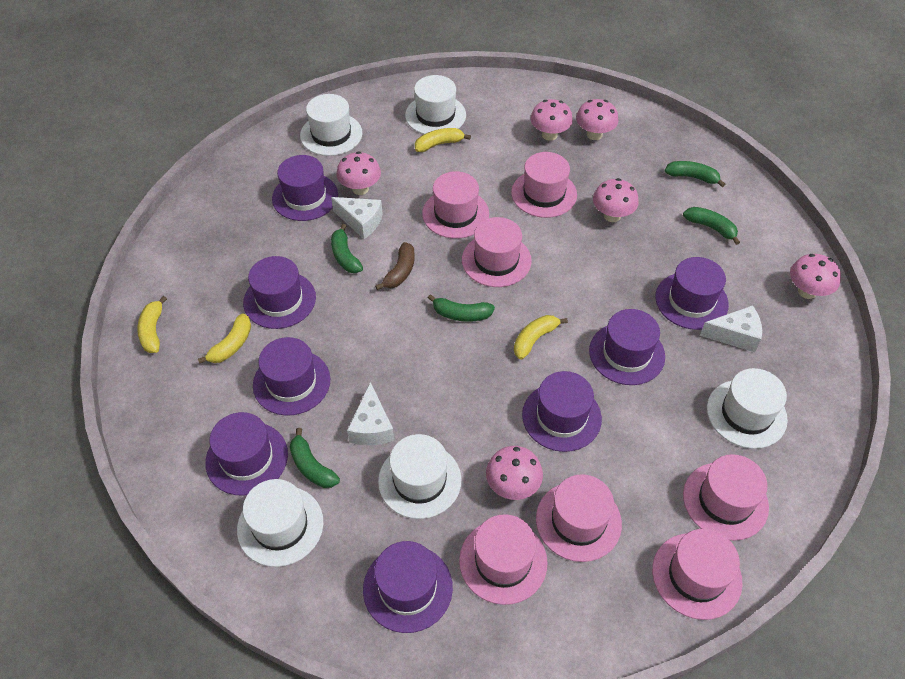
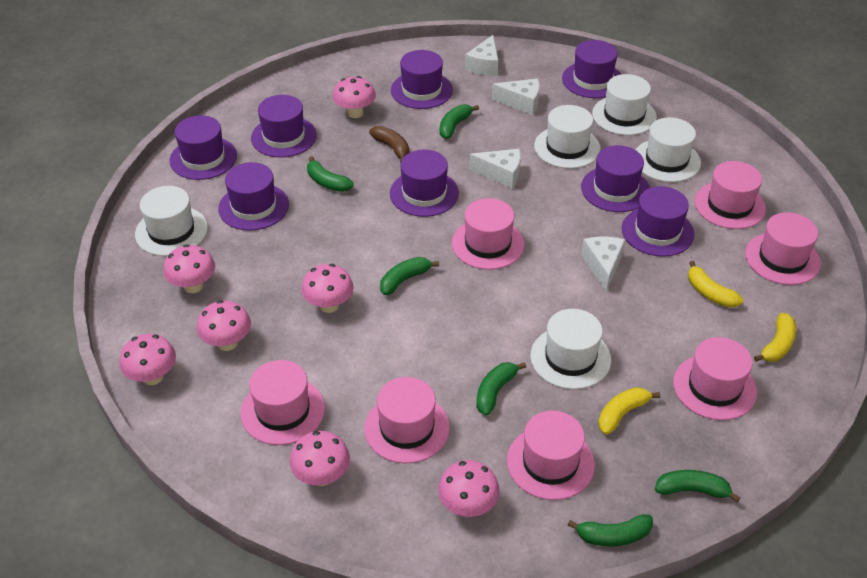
green banana: 5 -> 6
pink mushroom: 6 -> 7
white cheese: 3 -> 4
yellow banana: 4 -> 3

